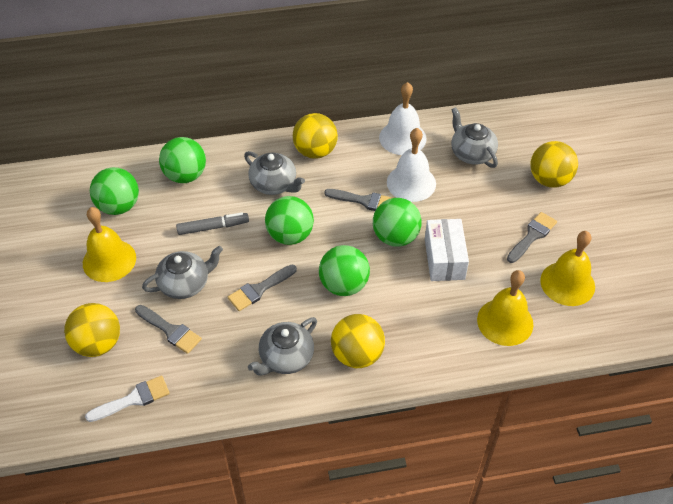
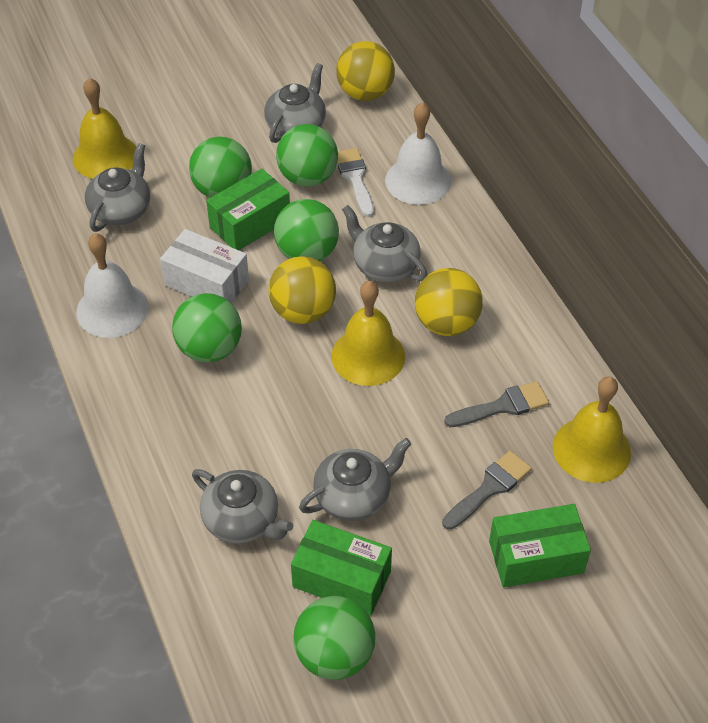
green box: 0 -> 3
grey brush: 4 -> 2
grey marker: 1 -> 0
grey teapot: 4 -> 5
yellow ball: 4 -> 3

